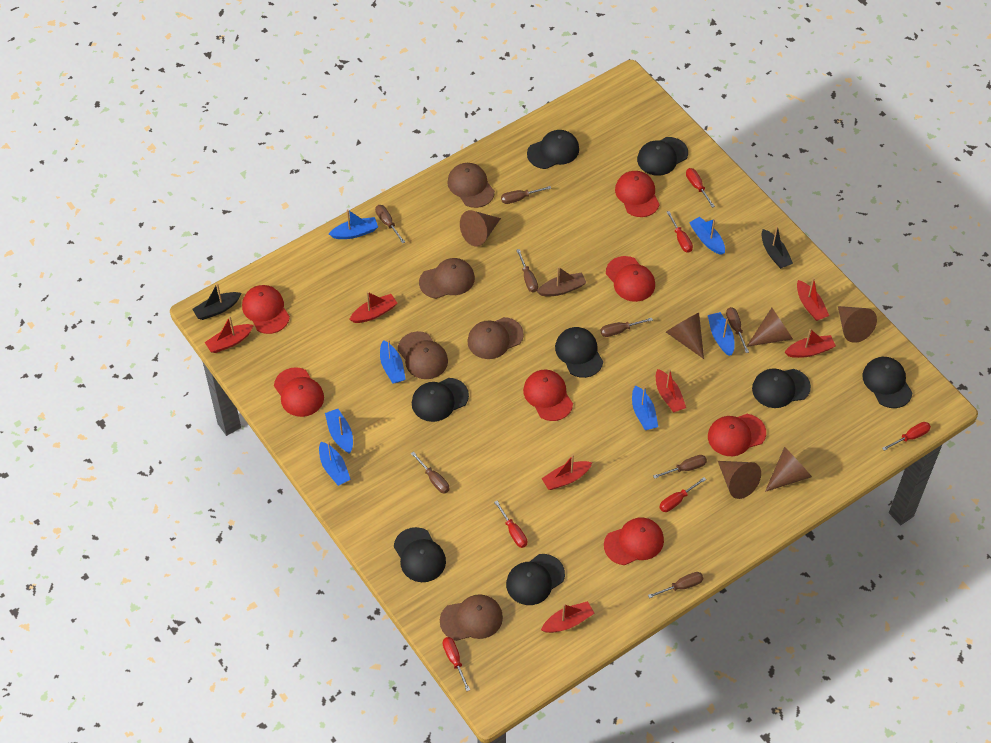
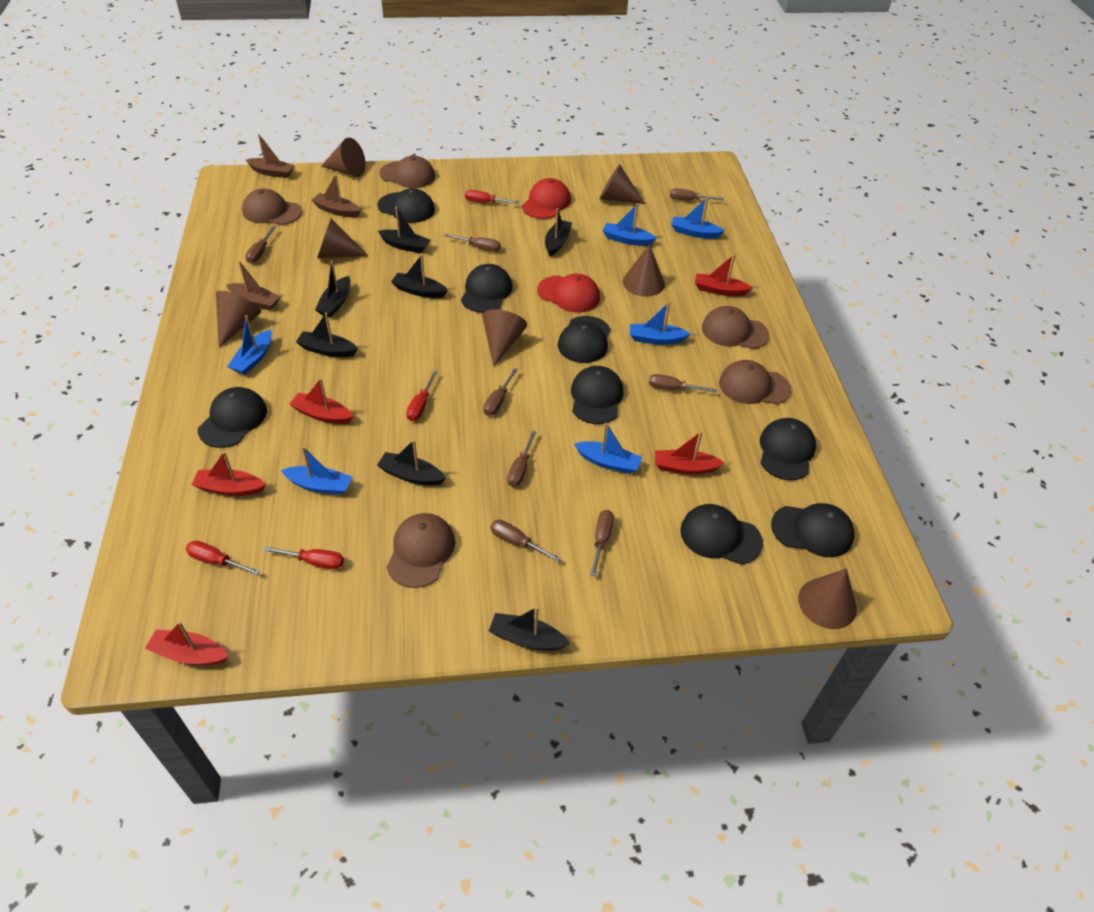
black boat: 2 -> 7
blue boat: 7 -> 6
brown boat: 1 -> 3
brown cone: 6 -> 7
red boat: 7 -> 5
red cap: 7 -> 2
red screwdriver: 6 -> 4

